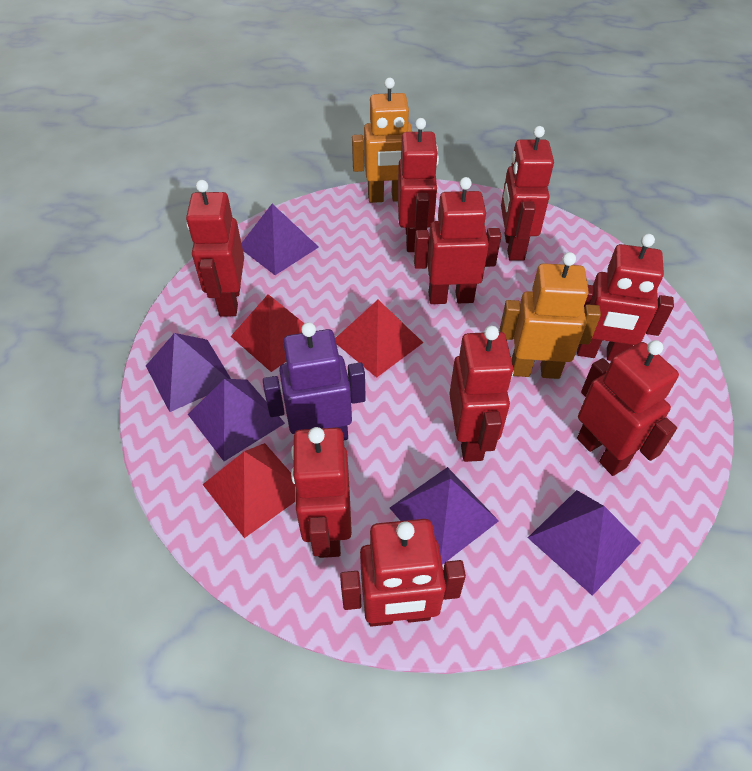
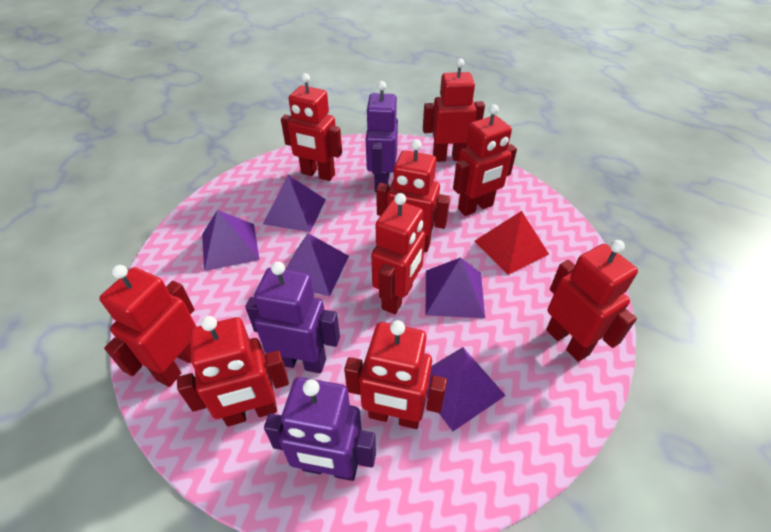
orange robot: 2 -> 0
purple robot: 1 -> 3
red pyramid: 3 -> 1

